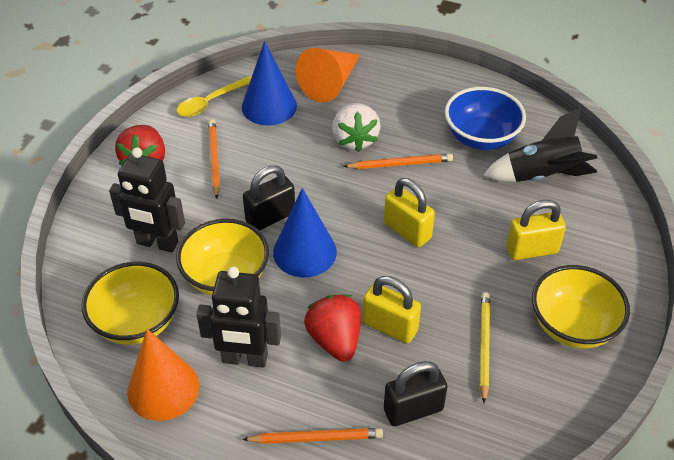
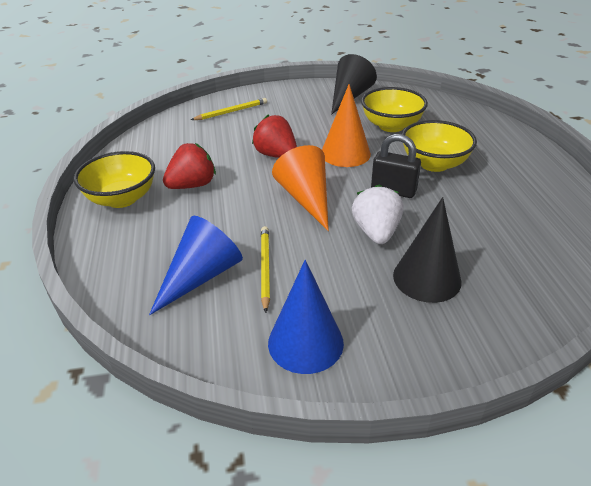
black cone: 0 -> 2
black padlock: 2 -> 1
black robot: 2 -> 0
black rocket: 1 -> 0
blue bowl: 1 -> 0
orange pencil: 3 -> 0
yellow padlock: 3 -> 0
yellow pencil: 1 -> 2
yellow spoon: 1 -> 0

